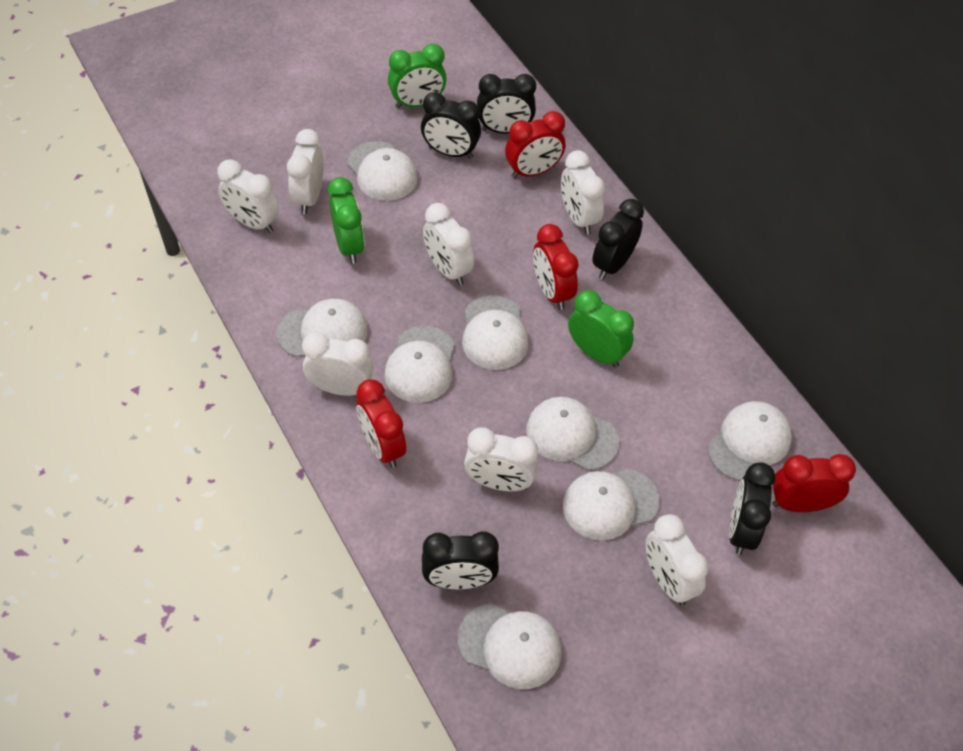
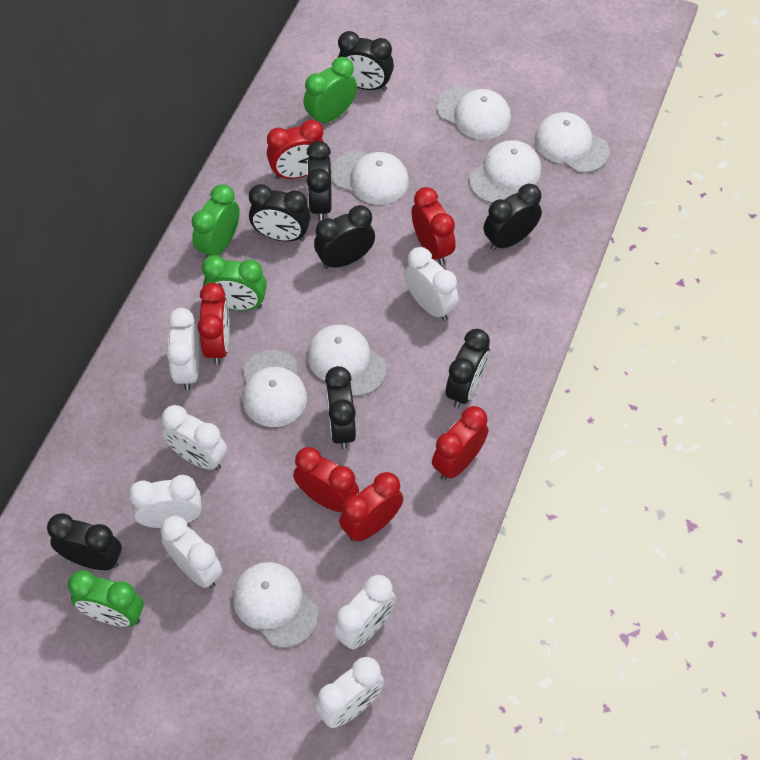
black clock: 5 -> 8
green clock: 3 -> 4
red clock: 4 -> 6
white cap: 8 -> 7

